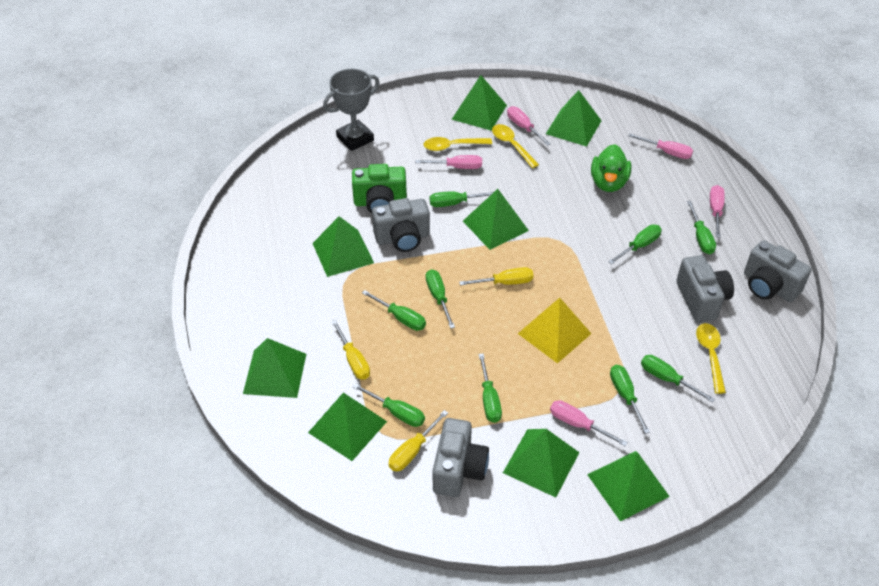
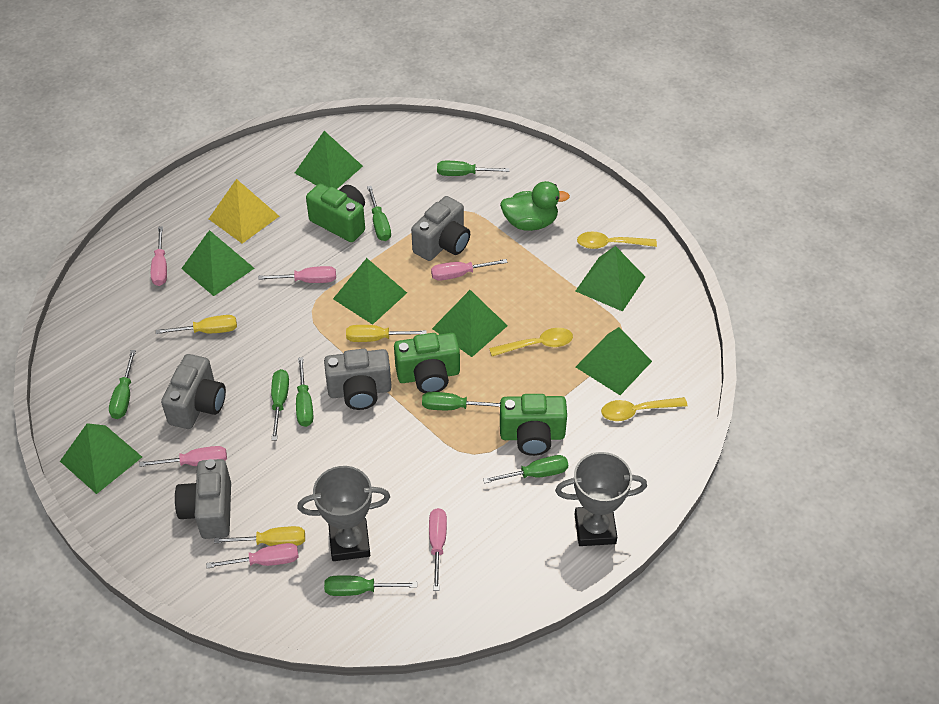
green camera: 1 -> 3
green pyramid: 8 -> 7
green screwdriver: 9 -> 8
grey trophy: 1 -> 2
pink screwdriver: 5 -> 6

